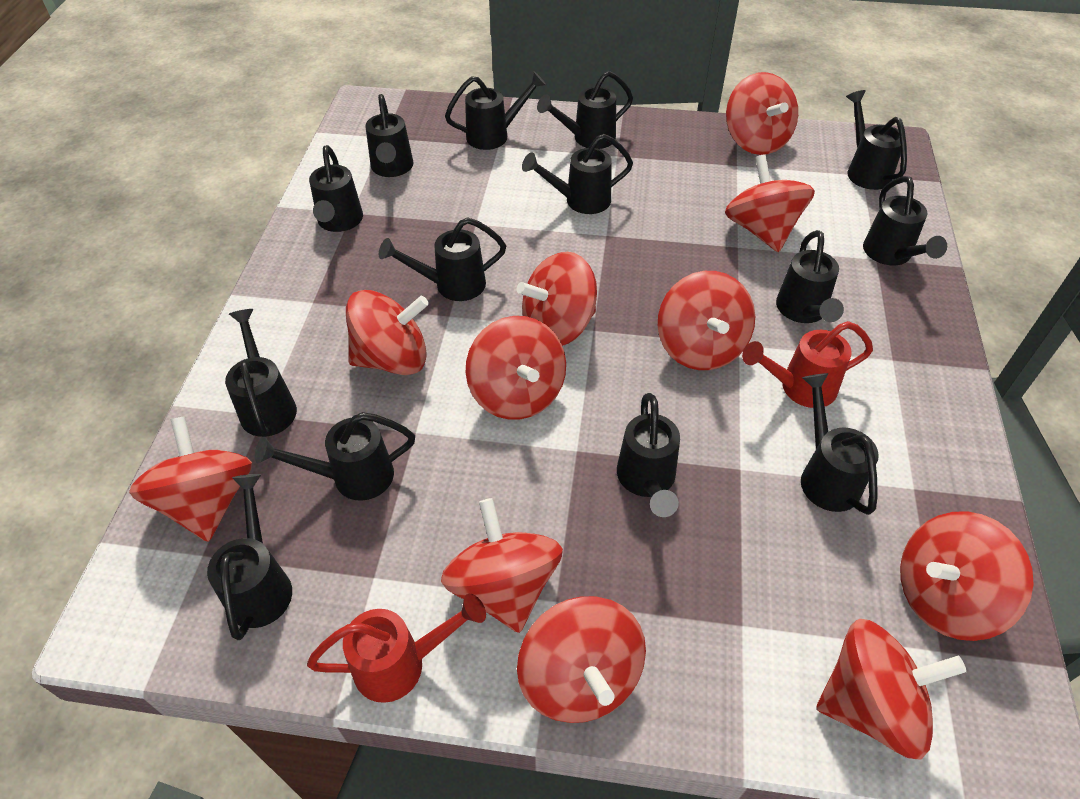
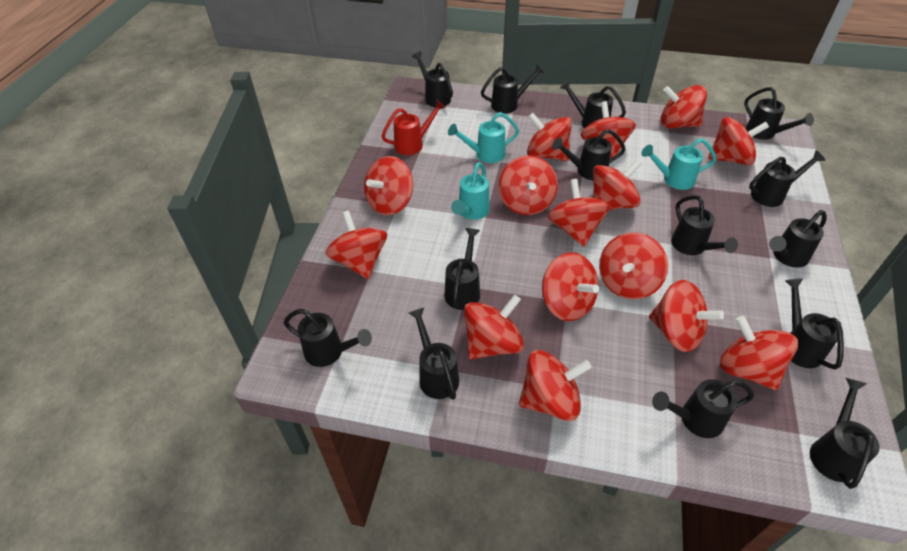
red spinning top: 11 -> 15
red watering can: 2 -> 1
turquoise watering can: 0 -> 3

